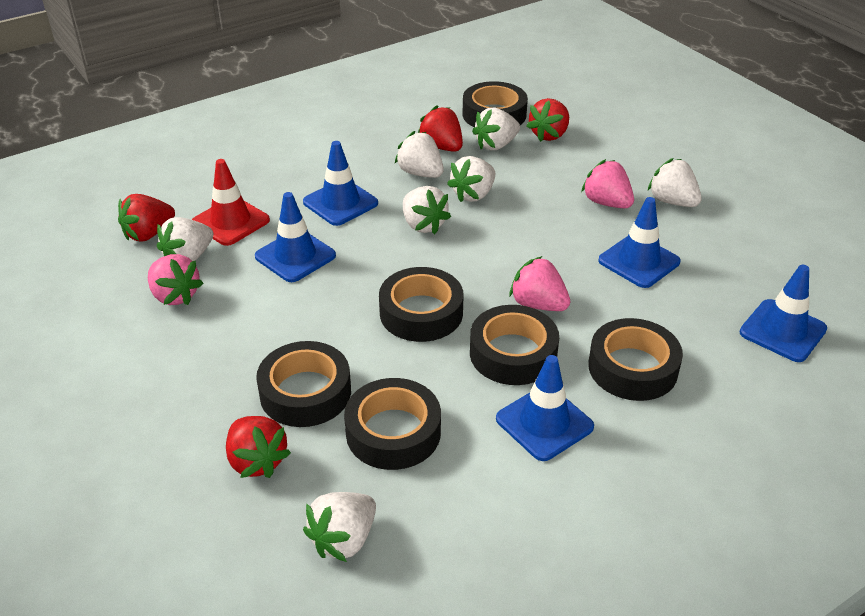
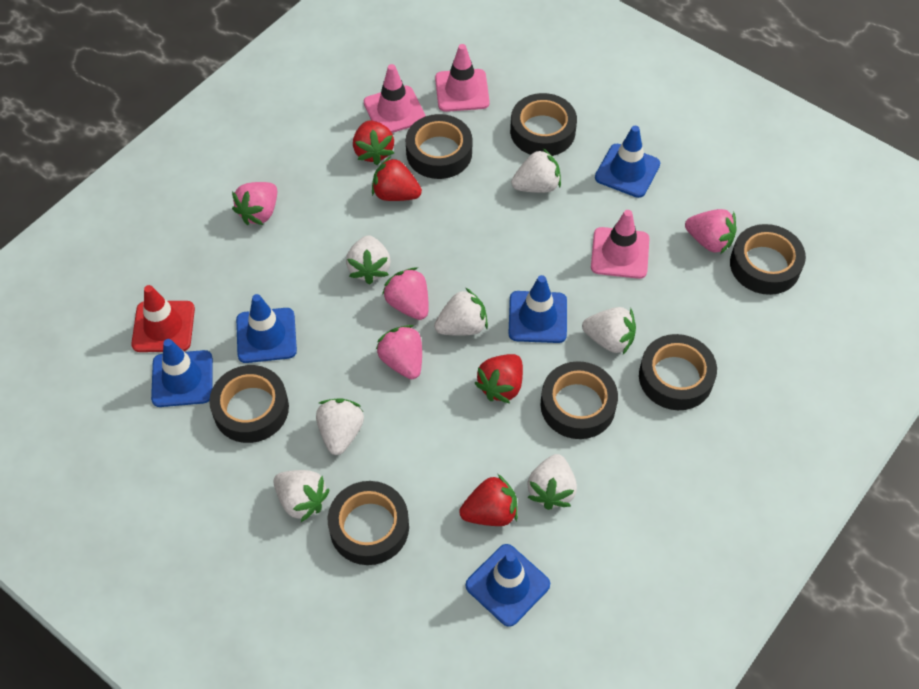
black tape: 6 -> 7
pink strawberry: 3 -> 4
pink traffic cone: 0 -> 3

